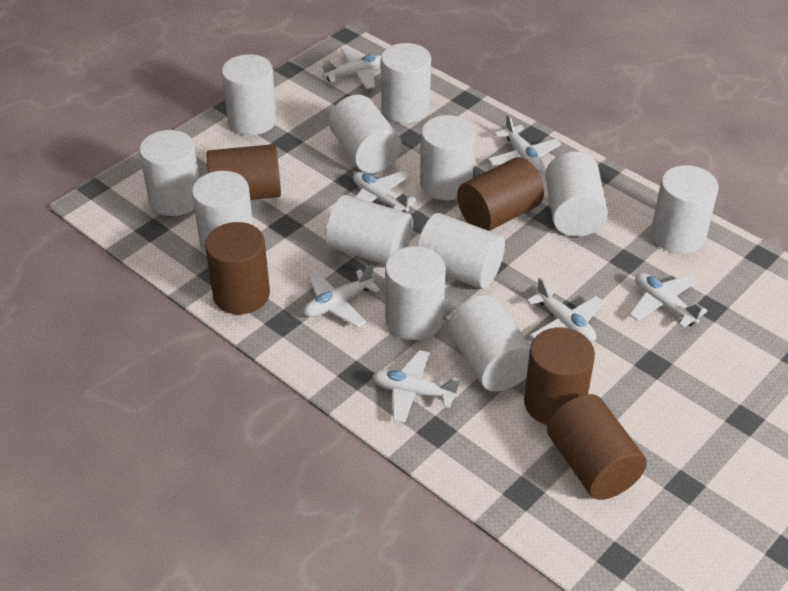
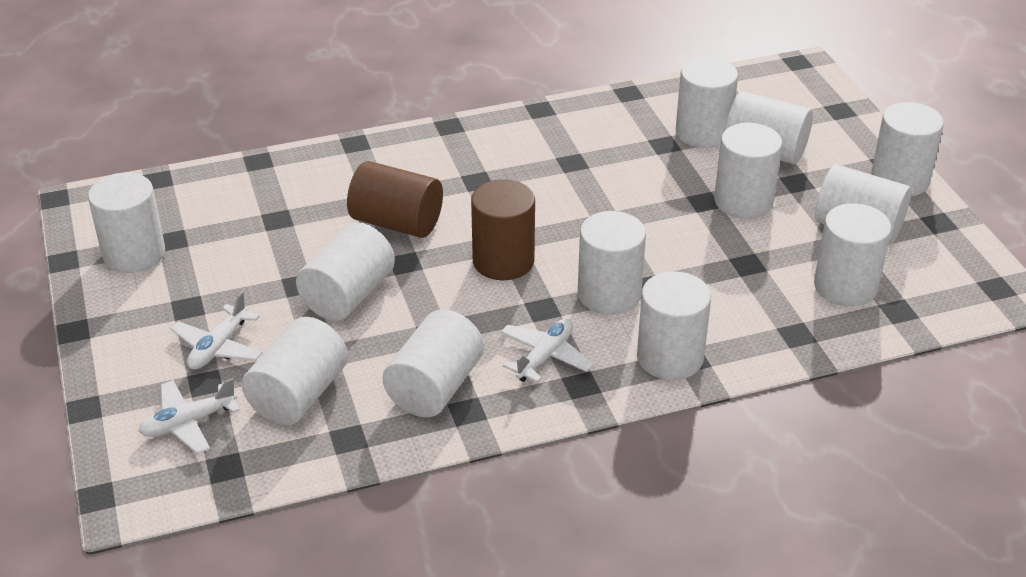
brown cylinder: 5 -> 2
white plane: 7 -> 3

